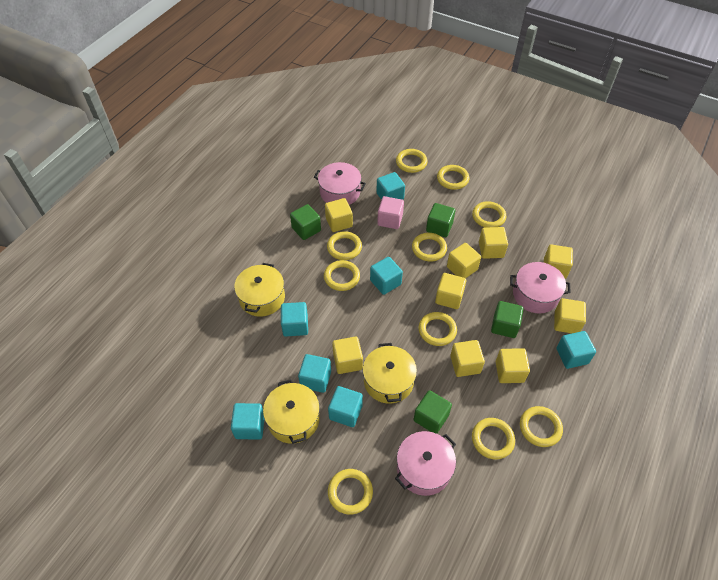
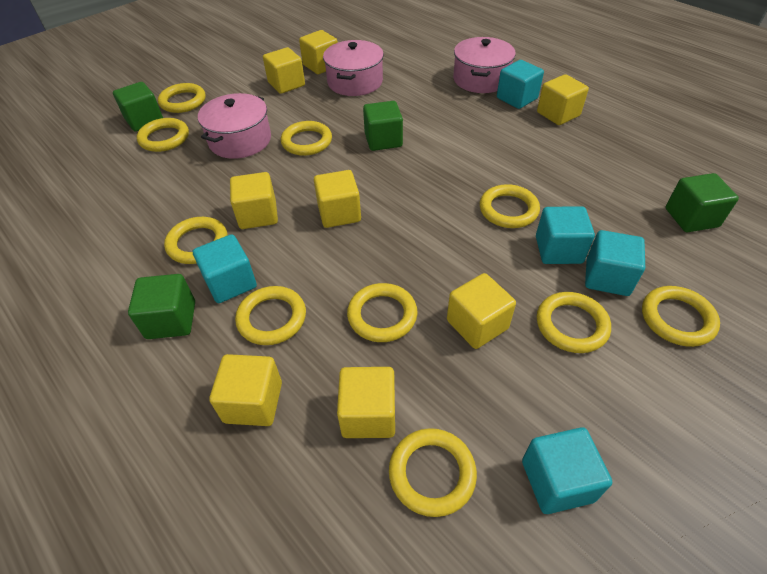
pink cube: 1 -> 0
turquoise cube: 7 -> 5
yellow cube: 9 -> 8
yellow pot: 3 -> 0

